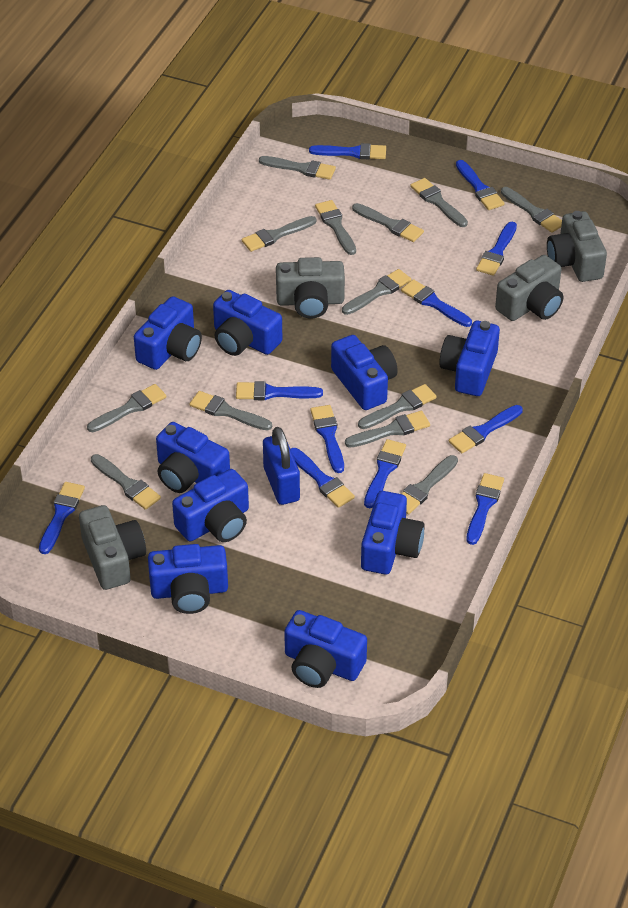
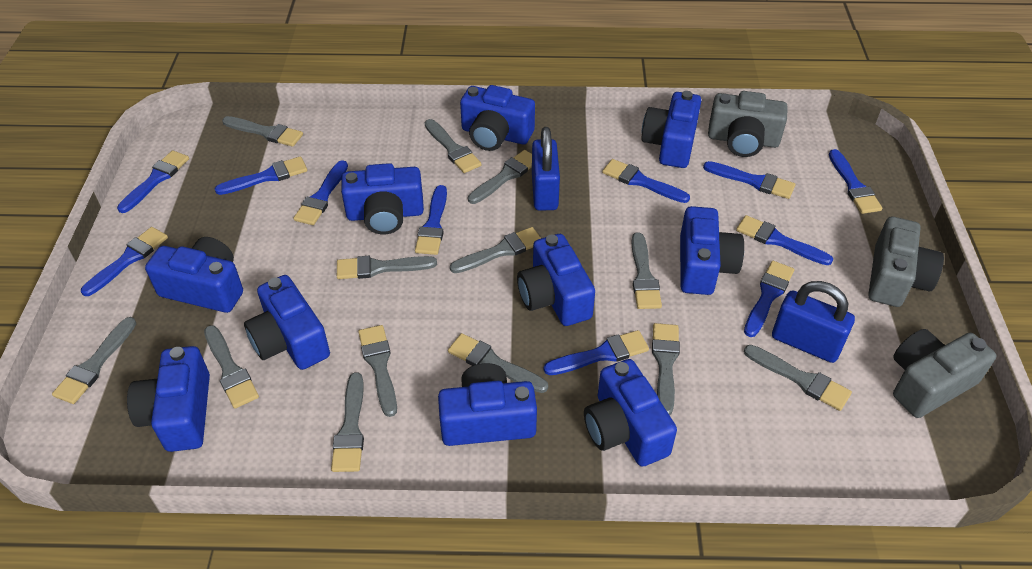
blue camera: 9 -> 10
blue padlock: 1 -> 2
grey camera: 4 -> 3

